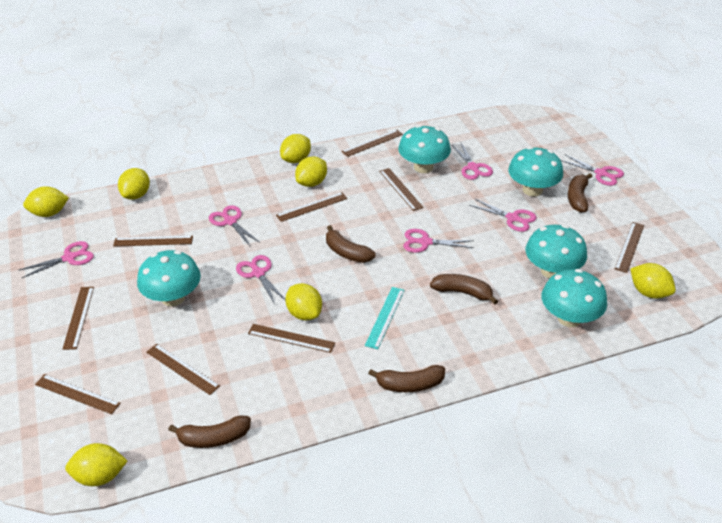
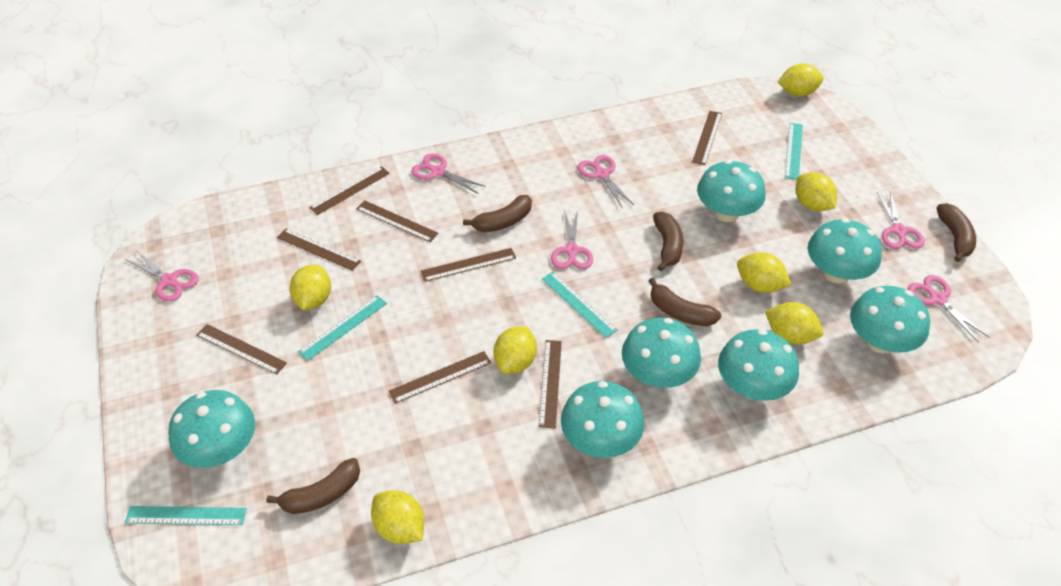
brown ruler: 9 -> 8
pink scissors: 7 -> 6
turquoise mushroom: 5 -> 7
turquoise ruler: 1 -> 4

